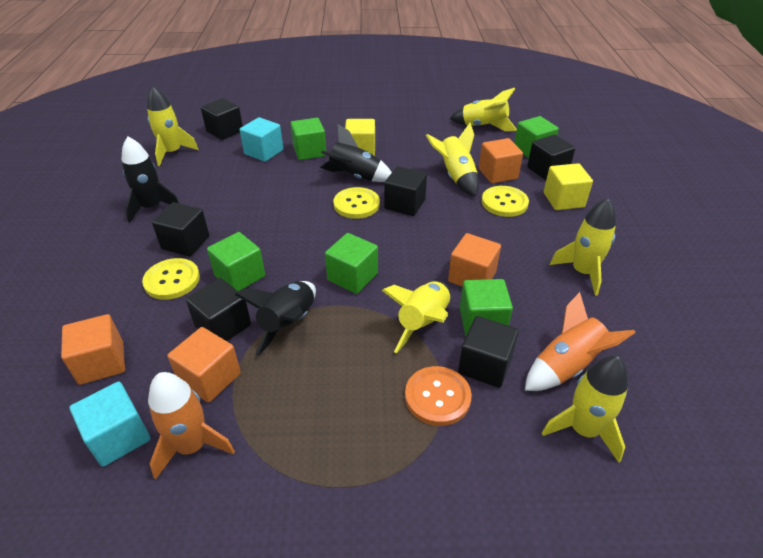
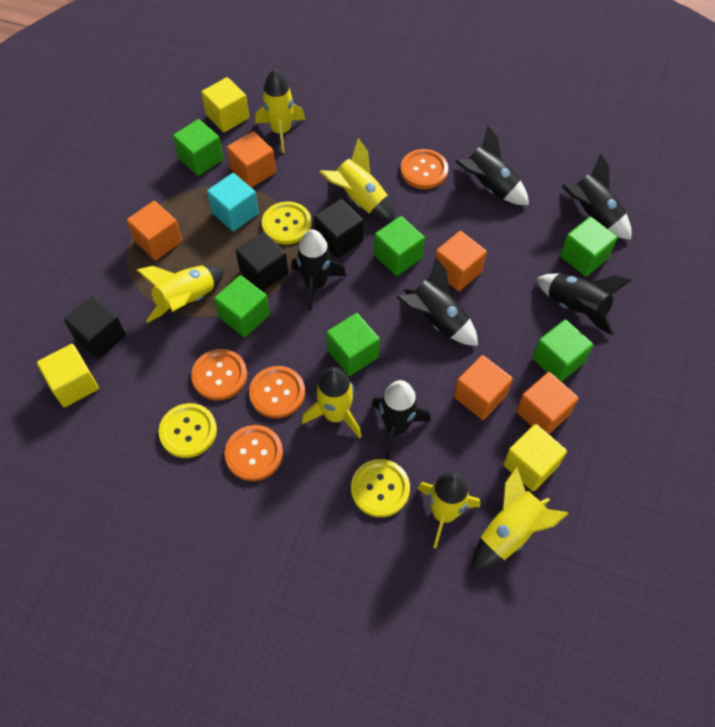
black cube: 6 -> 3
black rocket: 3 -> 6
green cube: 5 -> 6
orange button: 1 -> 4
orange cube: 4 -> 5
orange rocket: 2 -> 0
turquoise cube: 2 -> 1
yellow cube: 2 -> 3

